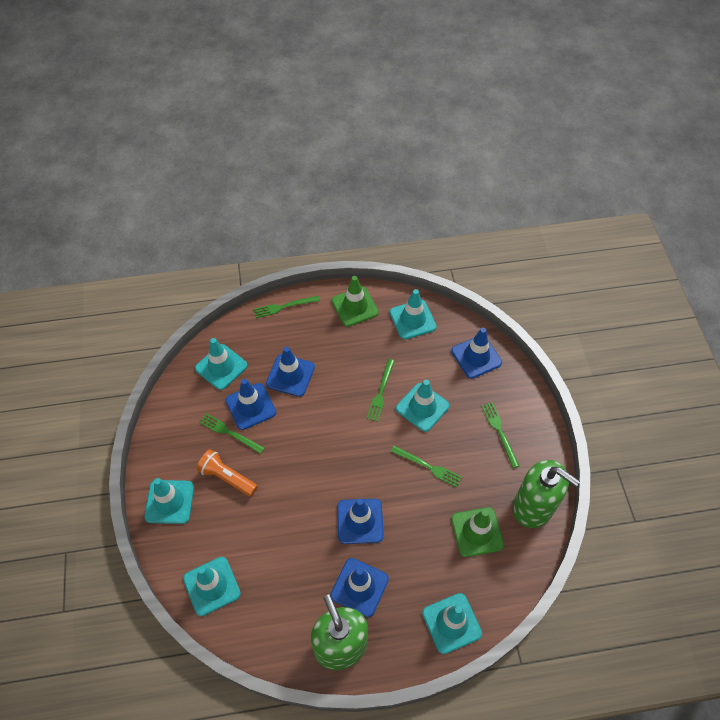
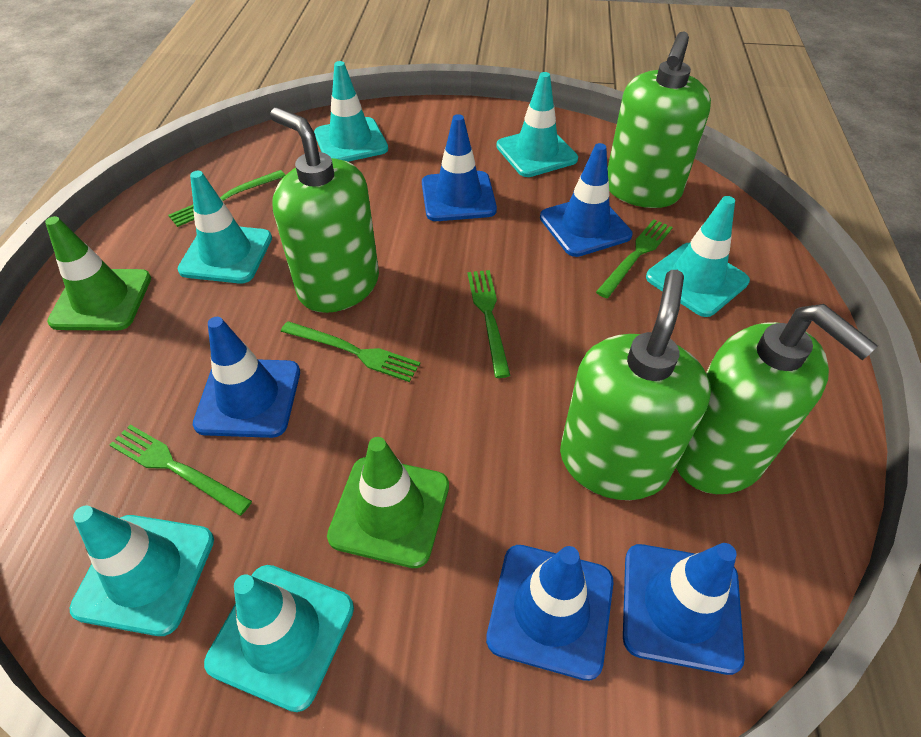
green soap dispenser: 2 -> 4
orange flashlight: 1 -> 0

